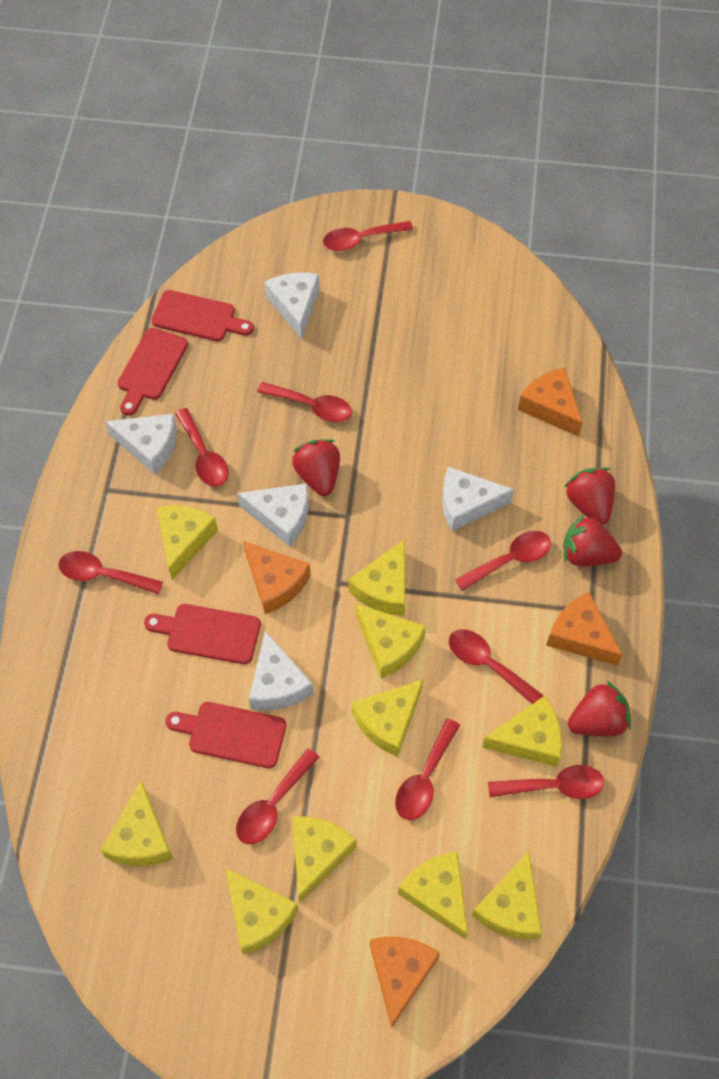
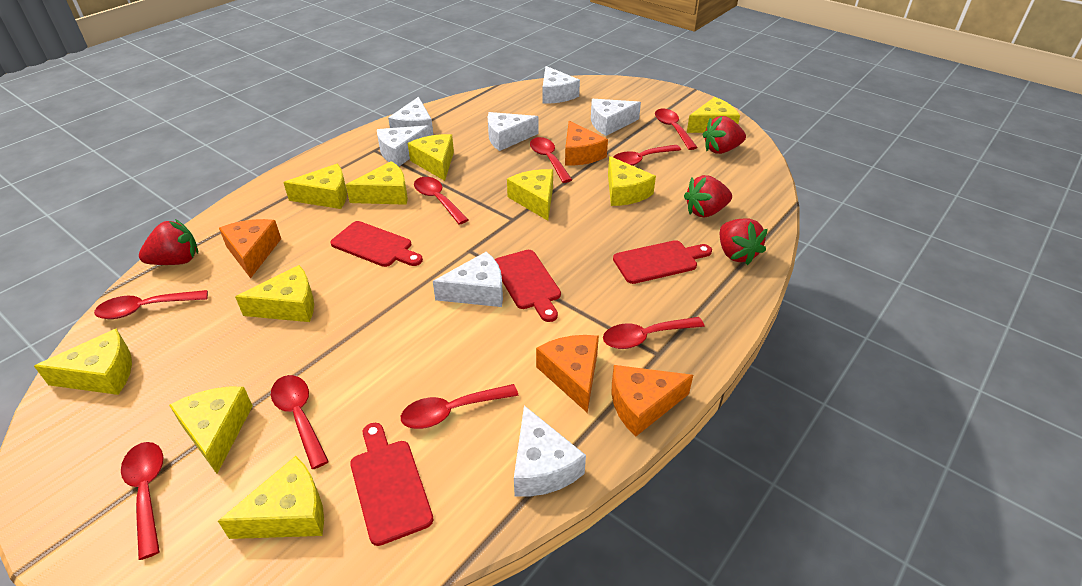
white cheese: 5 -> 7

